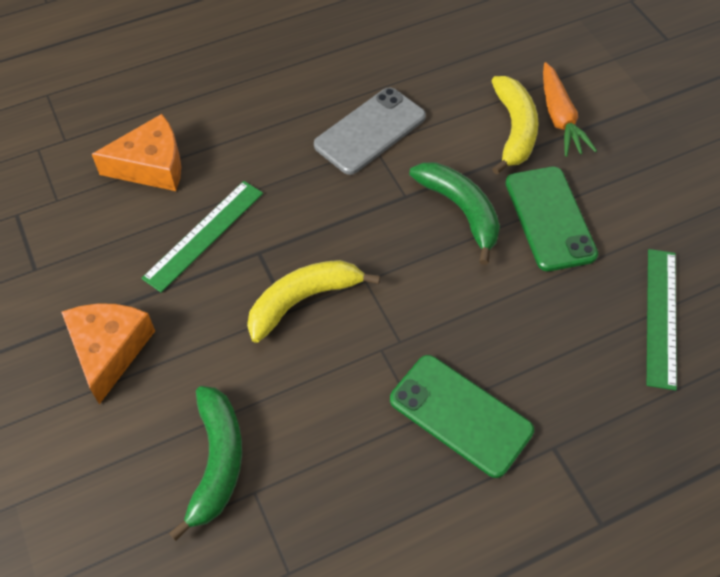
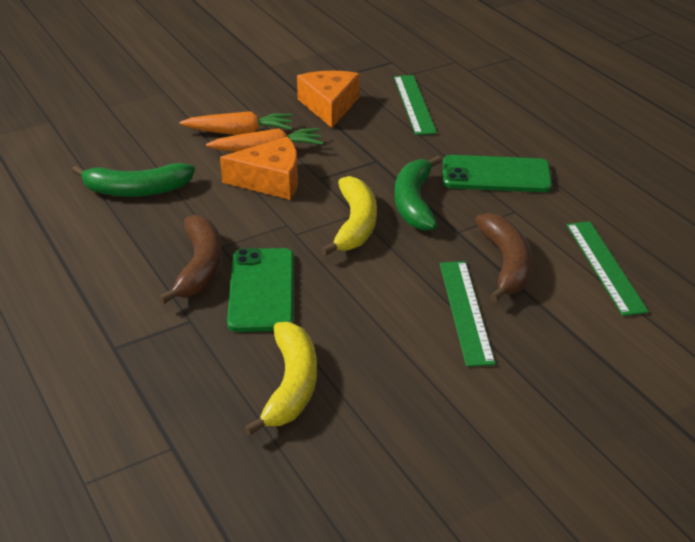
brown banana: 0 -> 2
green ruler: 2 -> 3
grey phone: 1 -> 0
orange carrot: 1 -> 2

